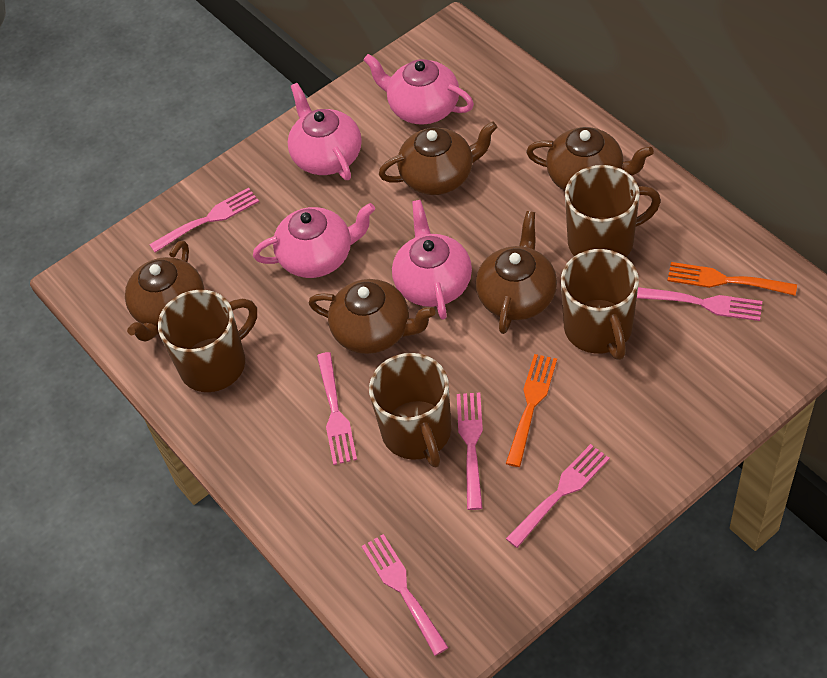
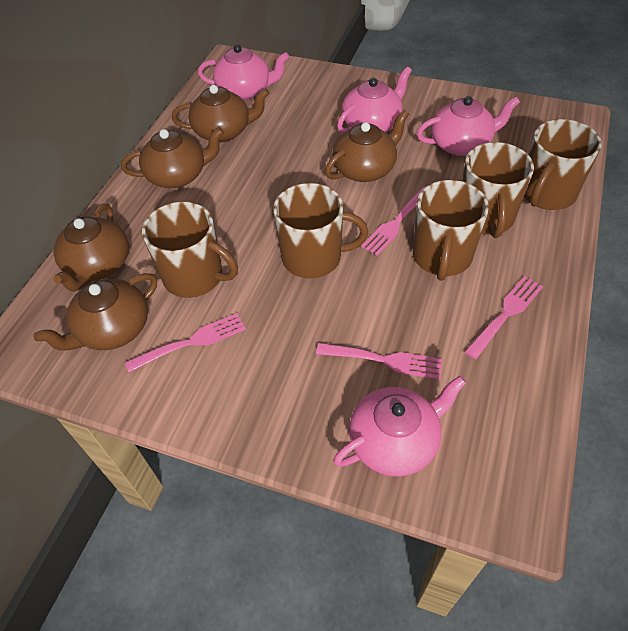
brown mug: 4 -> 5
orange fork: 2 -> 0
pink fork: 6 -> 4

